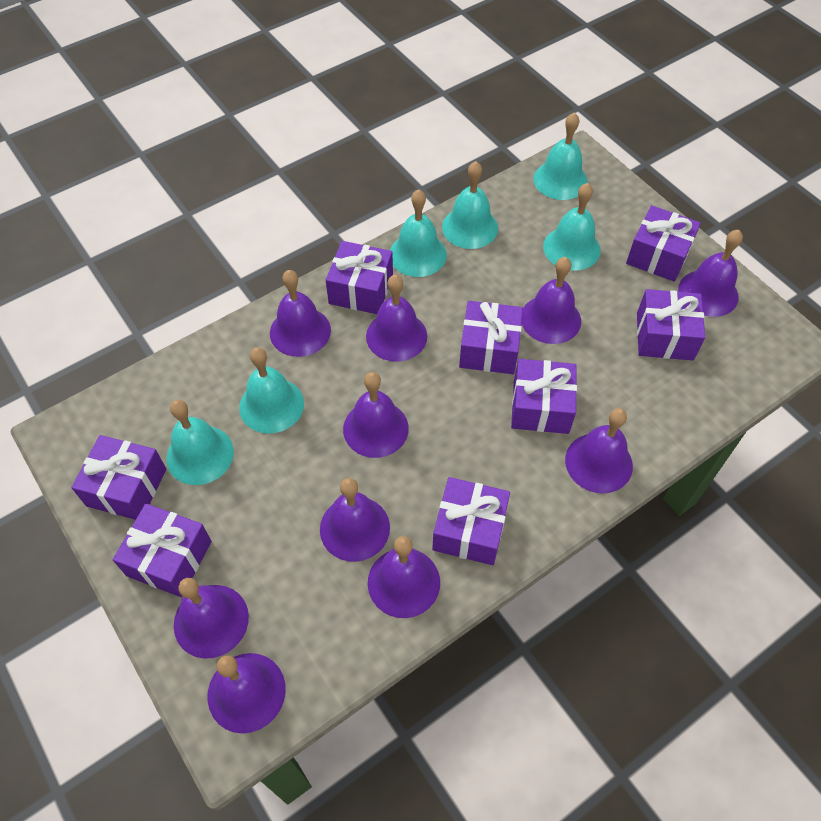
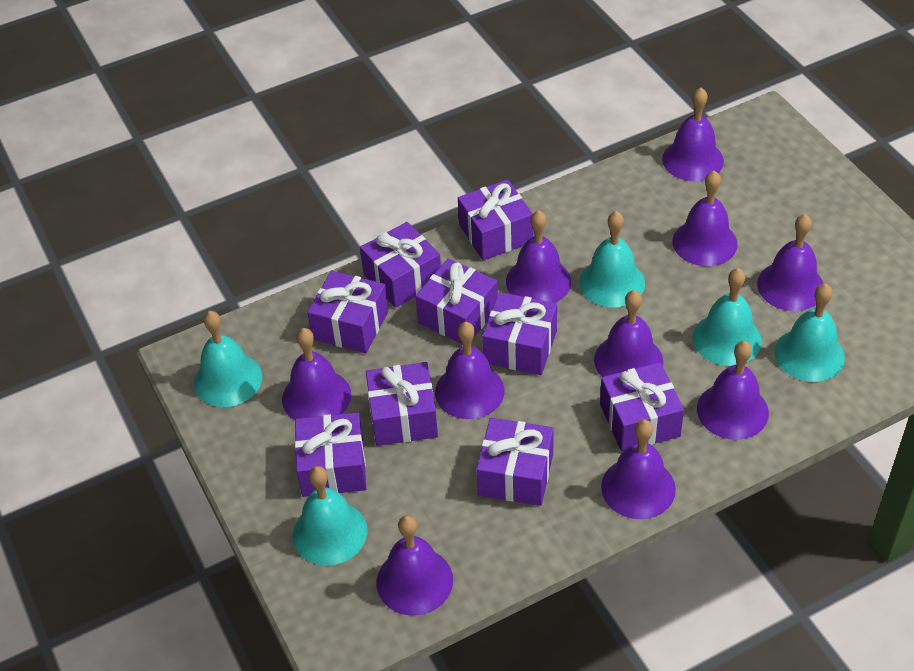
purple gift: 8 -> 9
turquoise bell: 6 -> 5

